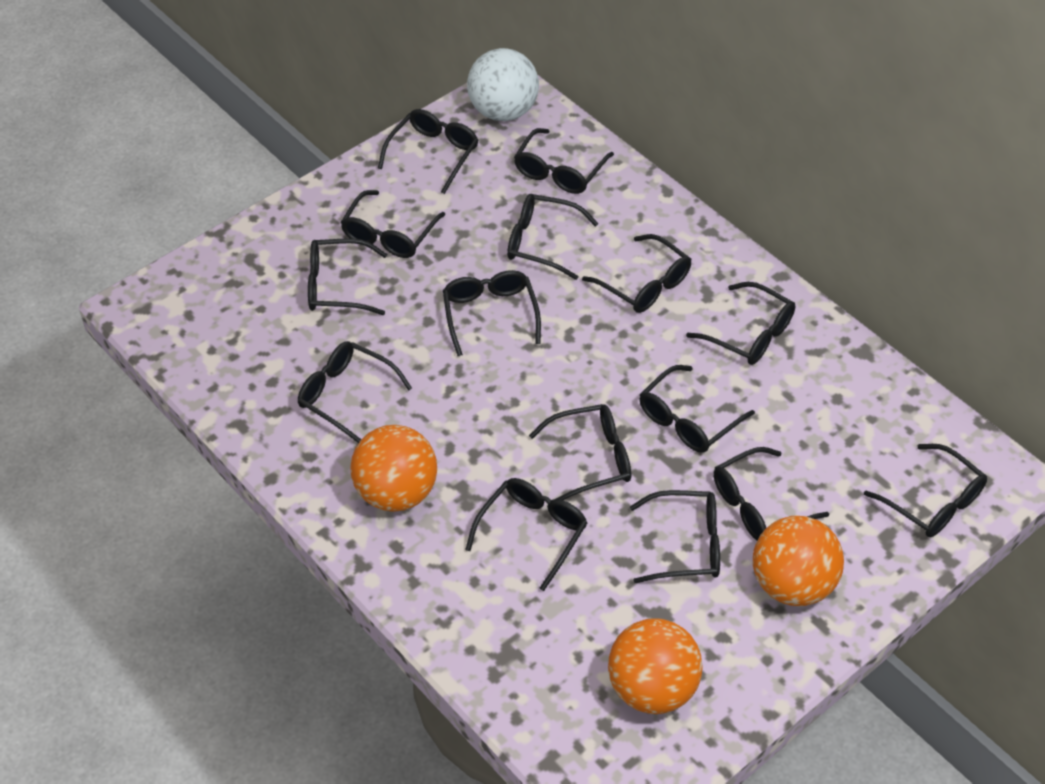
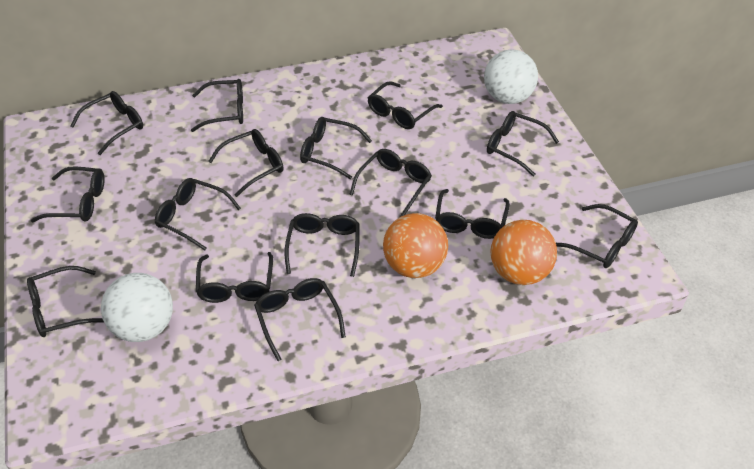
orange ball: 3 -> 2
white ball: 1 -> 2

